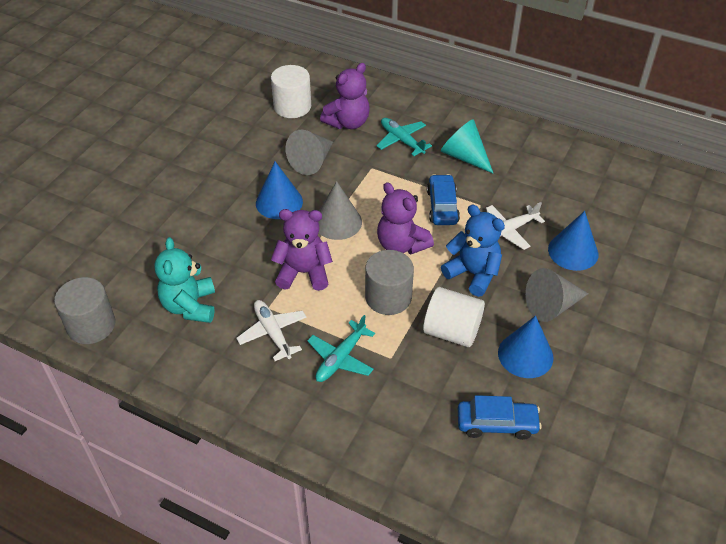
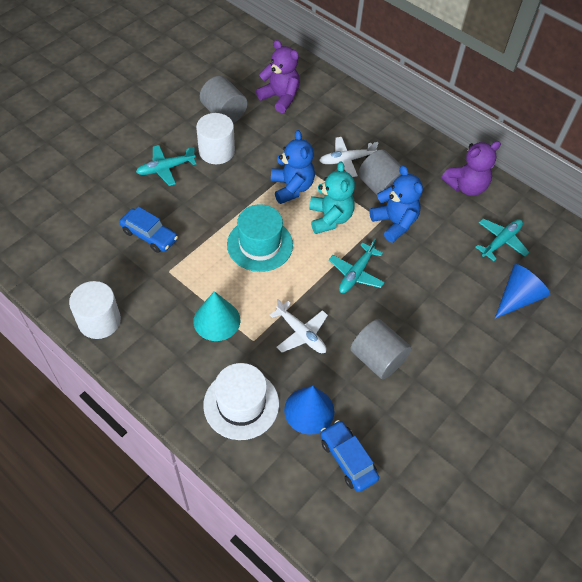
blue cone: 3 -> 2
blue teddy bear: 1 -> 2
grey cone: 3 -> 0
grey cylinder: 2 -> 3
purple teddy bear: 3 -> 2
turquoise hat: 0 -> 1
turquoise plane: 2 -> 3
white hat: 0 -> 1

